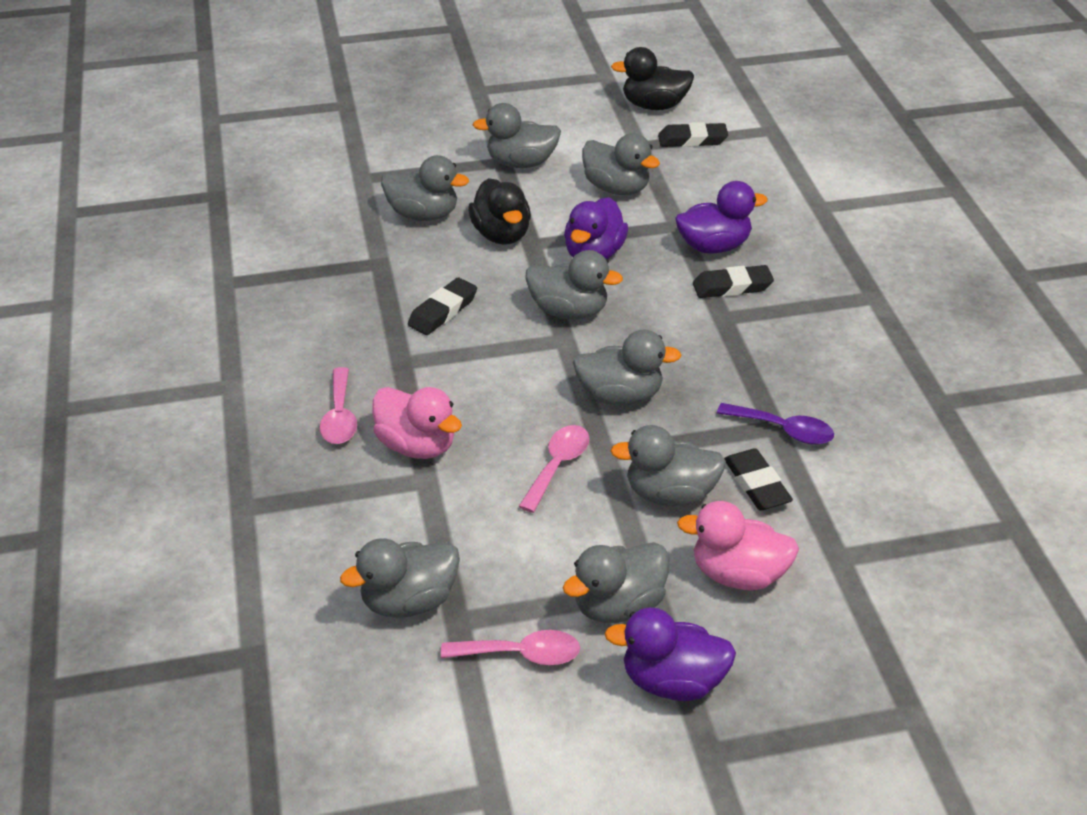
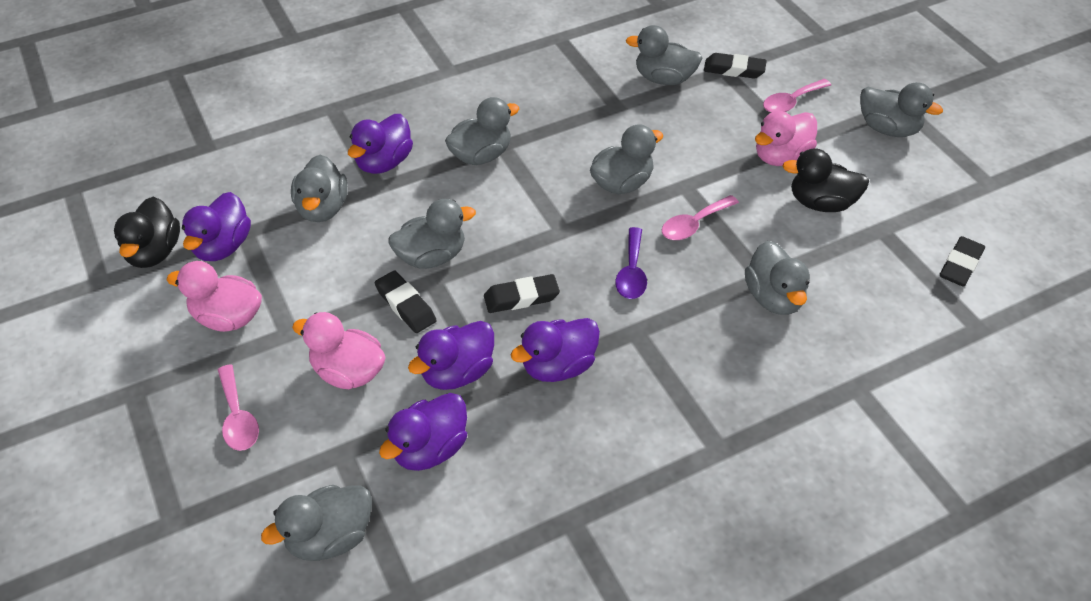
pink duck: 2 -> 3
purple duck: 3 -> 5

